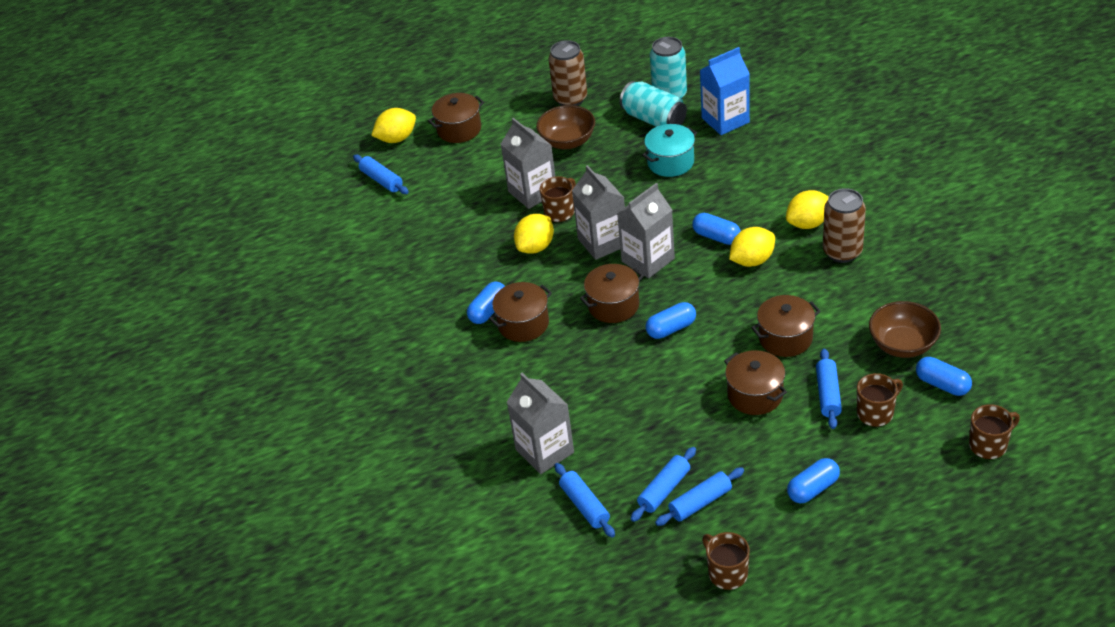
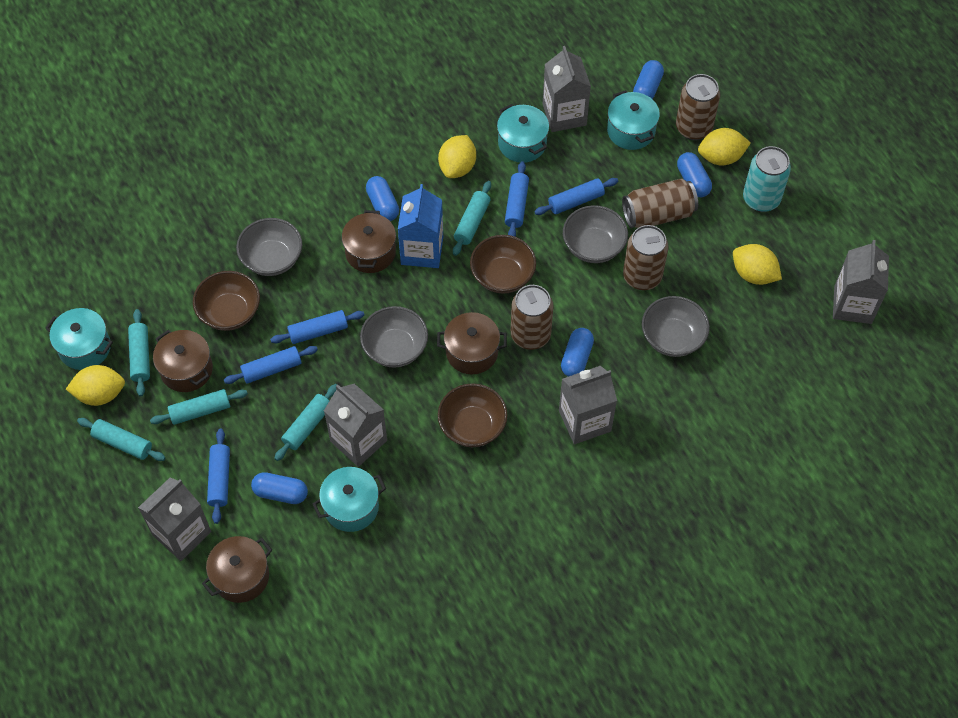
brown bowl: 2 -> 3
brown can: 2 -> 4
brown mug: 4 -> 0
brown pot: 5 -> 4
grey bowl: 0 -> 4
grey carton: 4 -> 5
turquoise can: 2 -> 1
turquoise pot: 1 -> 4
turquoise rolling pin: 0 -> 5

